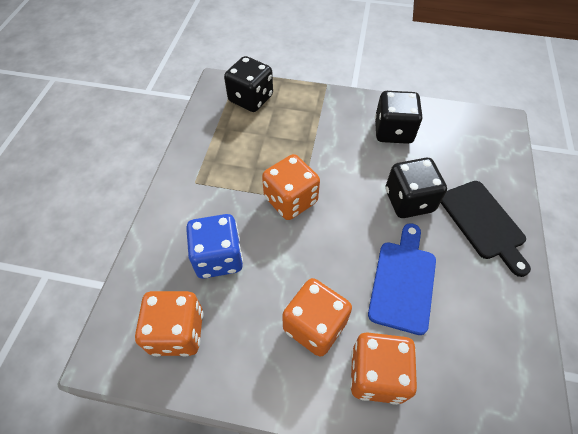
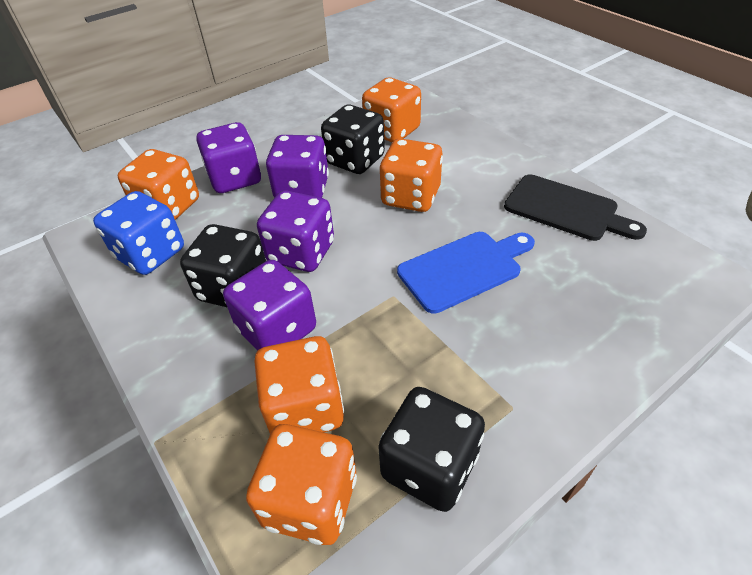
orange dice: 4 -> 5
purple dice: 0 -> 4

